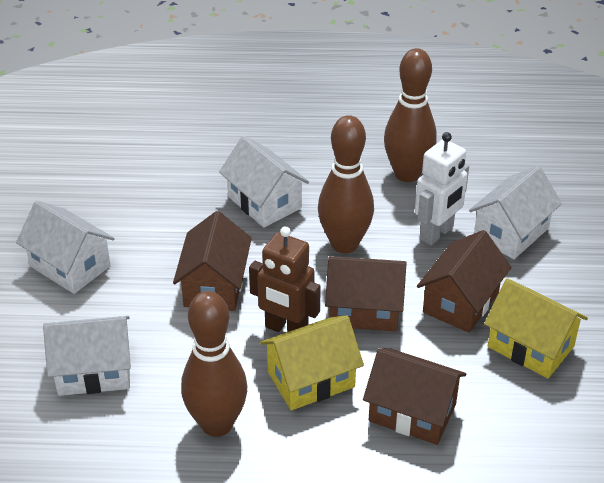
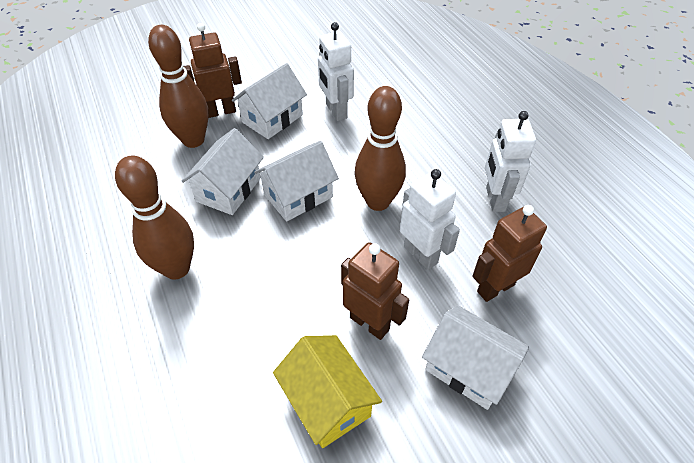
brown house: 4 -> 0
brown robot: 1 -> 3
white robot: 1 -> 3
yellow house: 2 -> 1

